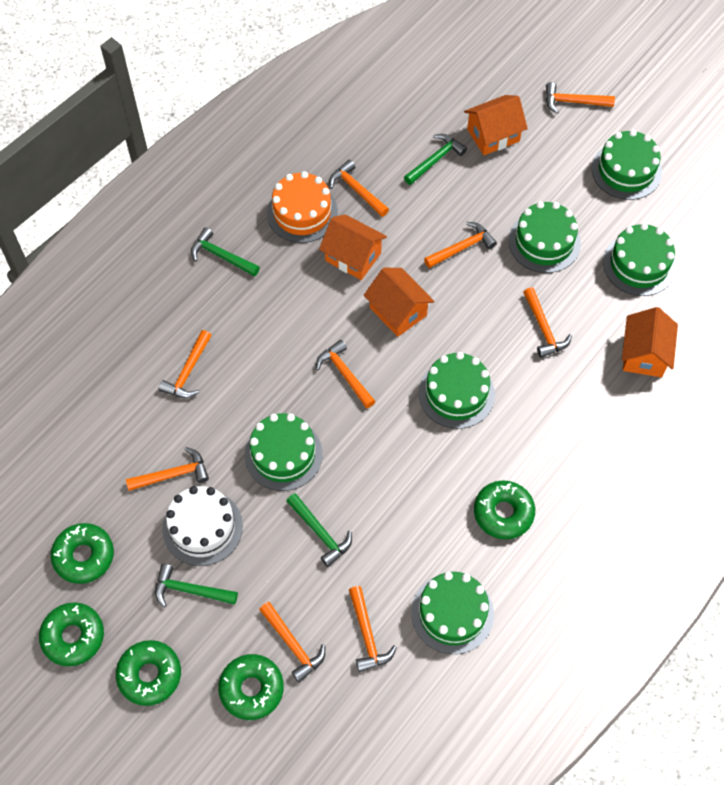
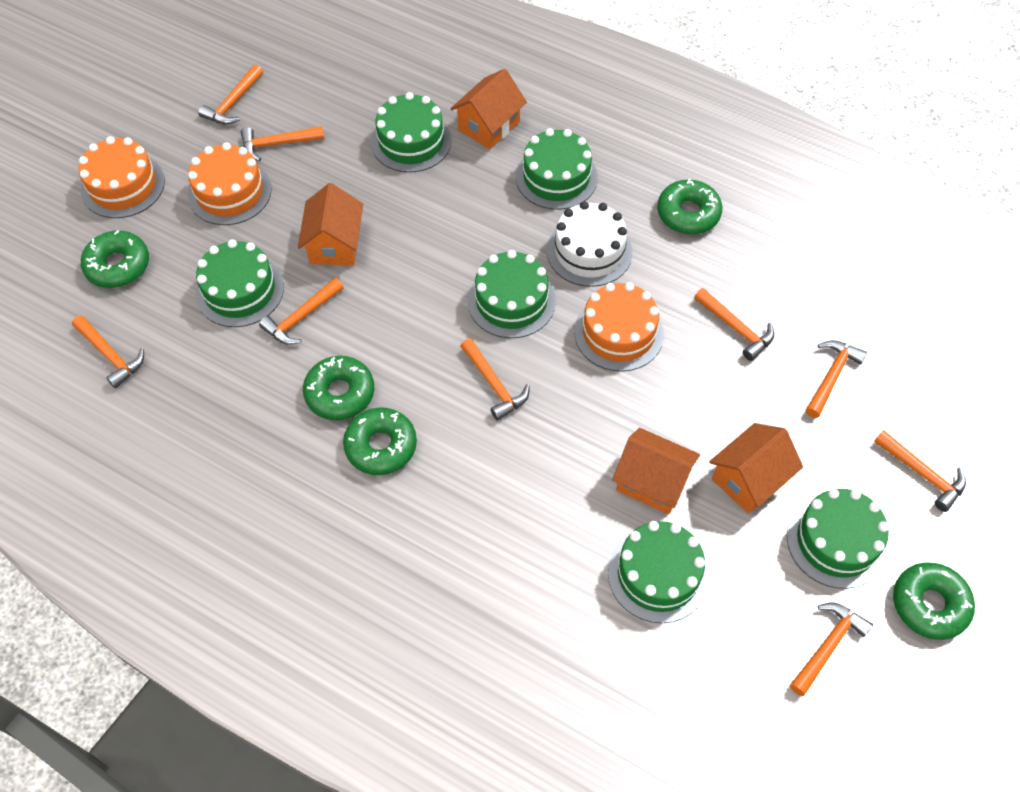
green hammer: 4 -> 0
orange cake: 1 -> 3

